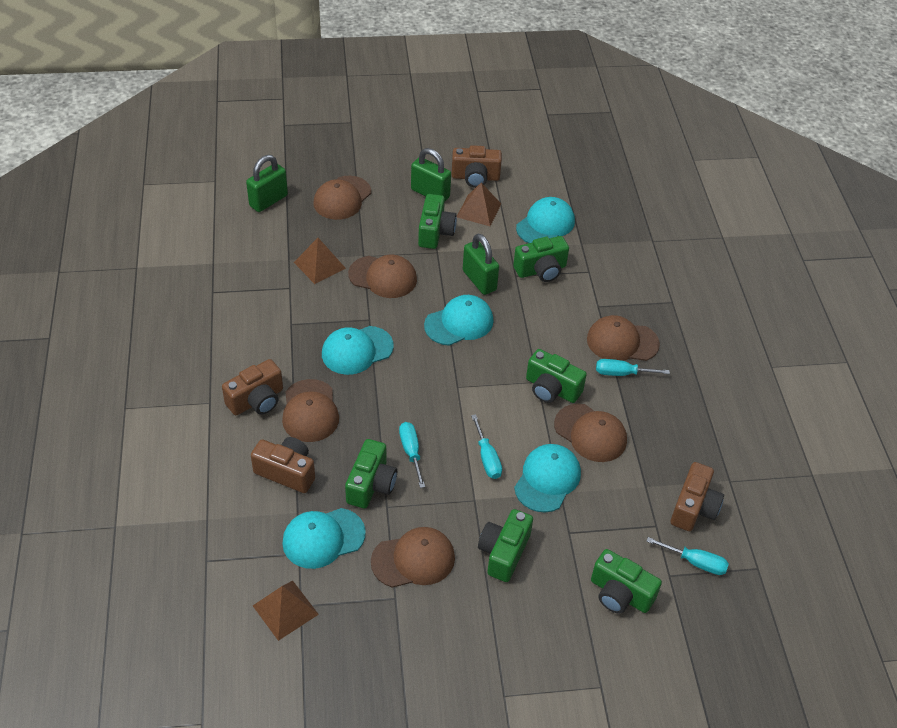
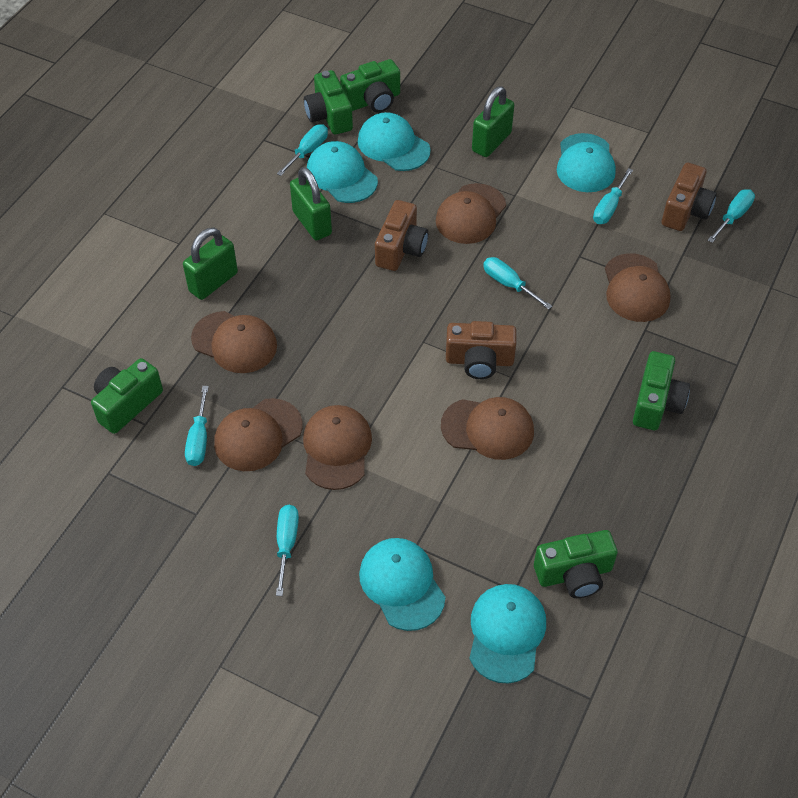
brown camera: 4 -> 3
brown pyramid: 3 -> 0
green camera: 6 -> 5
turquoise screwdriver: 4 -> 6

